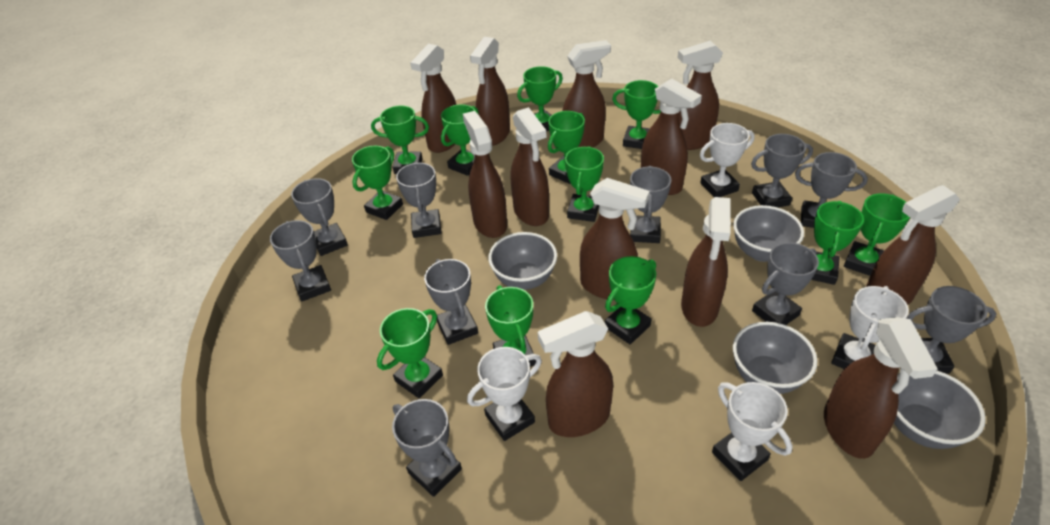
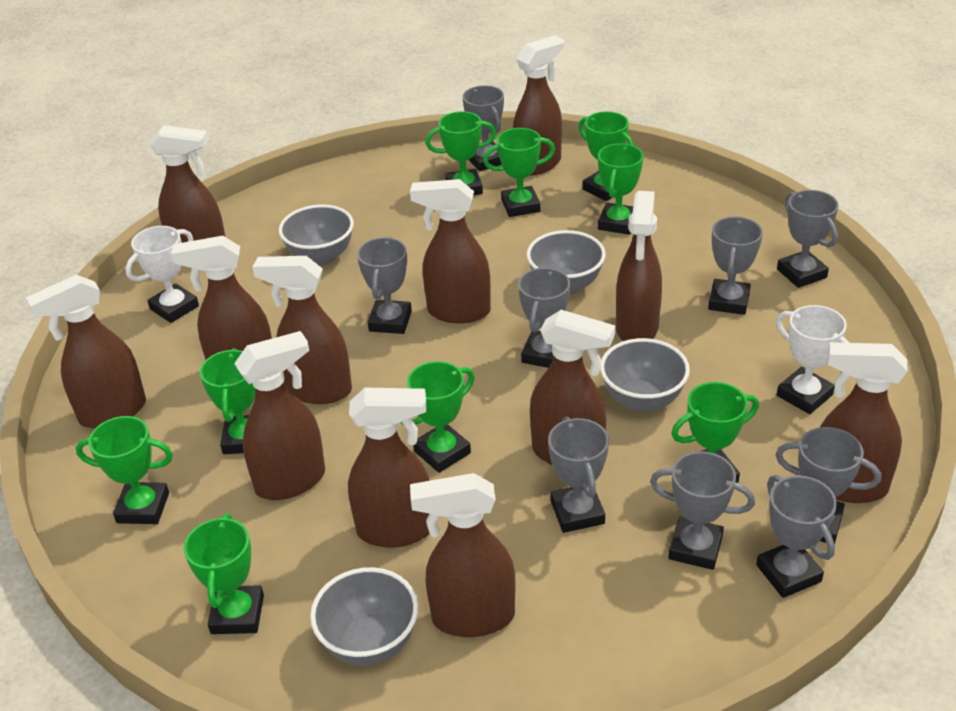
green trophy: 12 -> 9
grey trophy: 10 -> 9
white trophy: 4 -> 2

